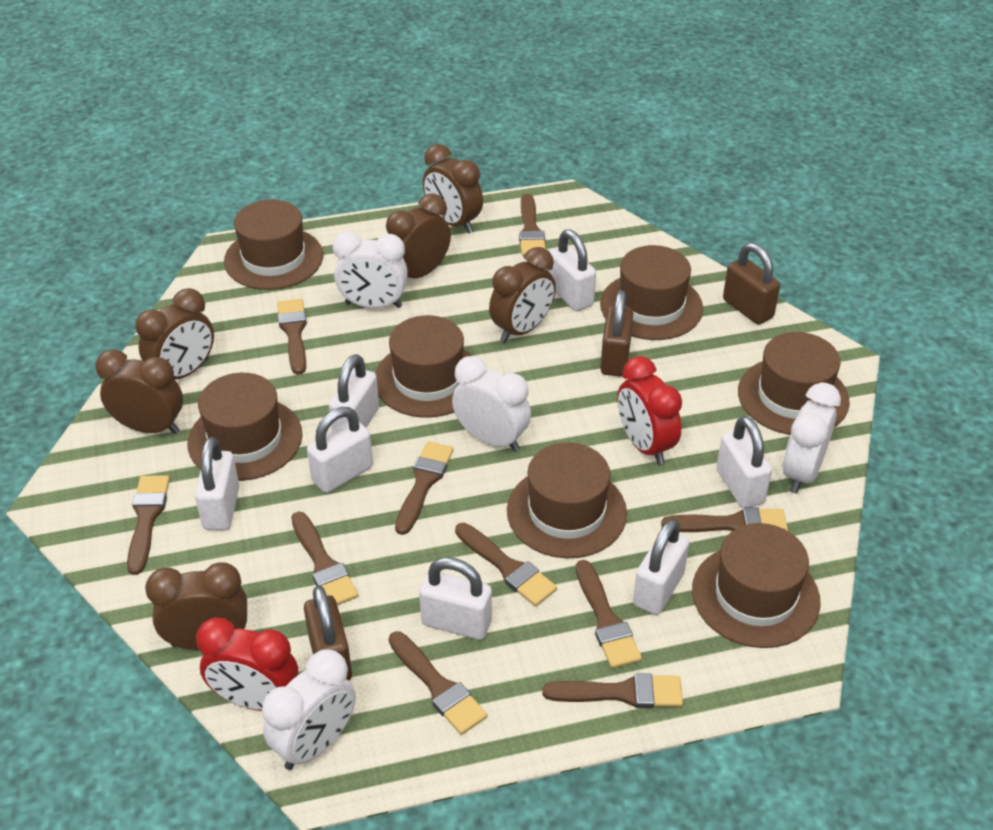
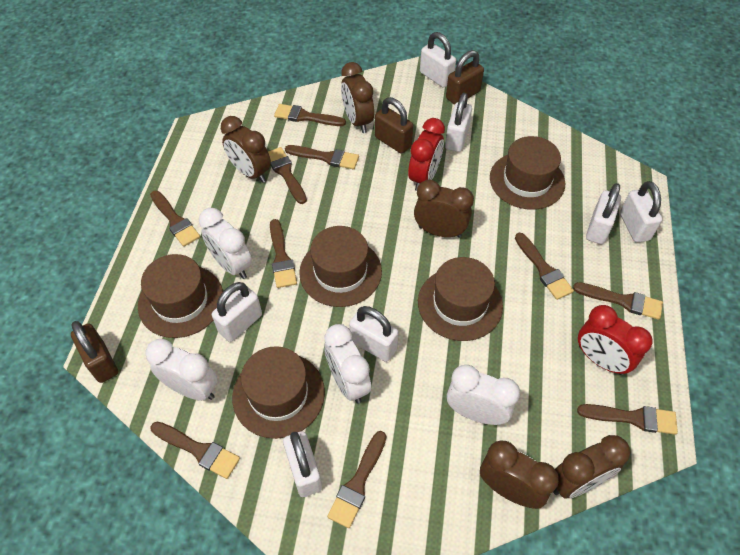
brown clock: 6 -> 5
brown hat: 7 -> 5

